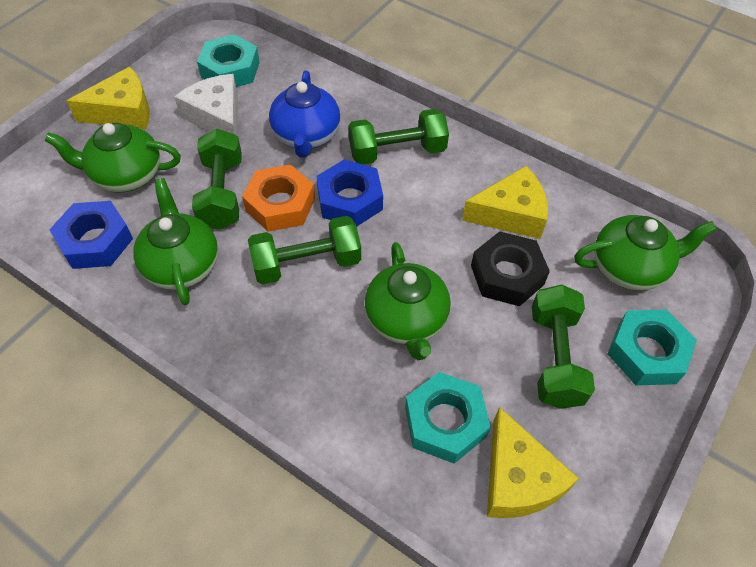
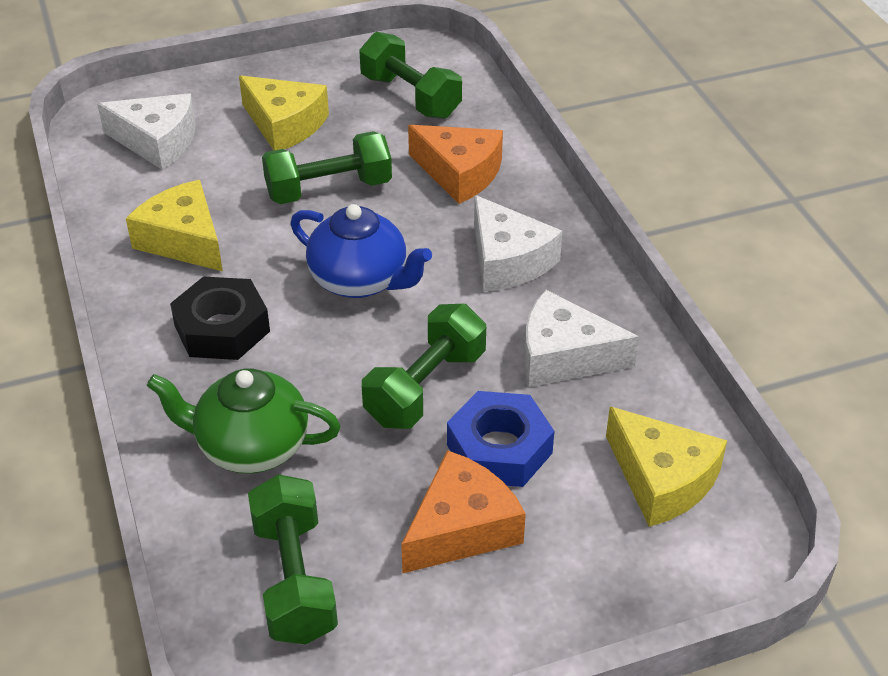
blue nut: 2 -> 1
green teapot: 4 -> 1
orange cheese: 0 -> 2
orange nut: 1 -> 0
turquoise nut: 3 -> 0
white cheese: 1 -> 3

